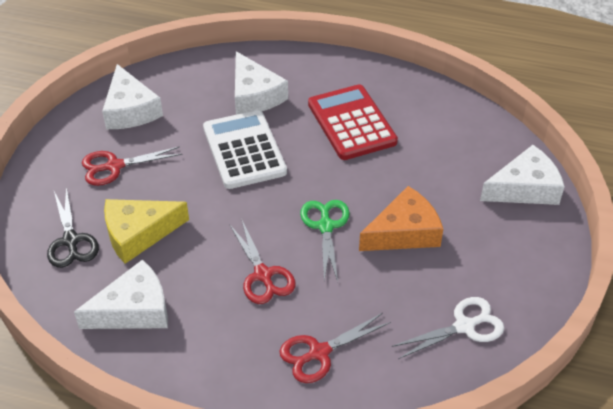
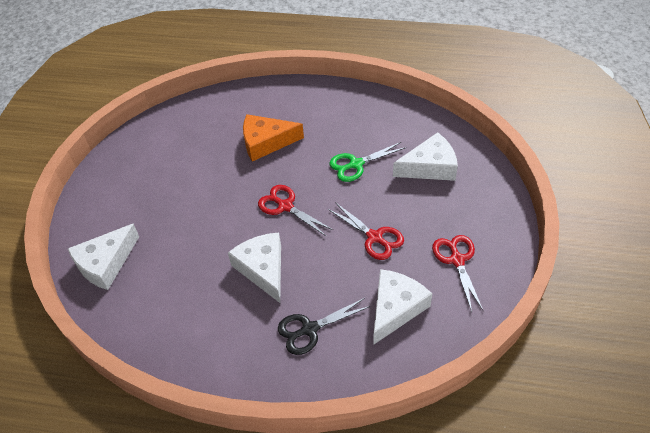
red calculator: 1 -> 0
white calculator: 1 -> 0
white scissors: 1 -> 0
yellow cheese: 1 -> 0

